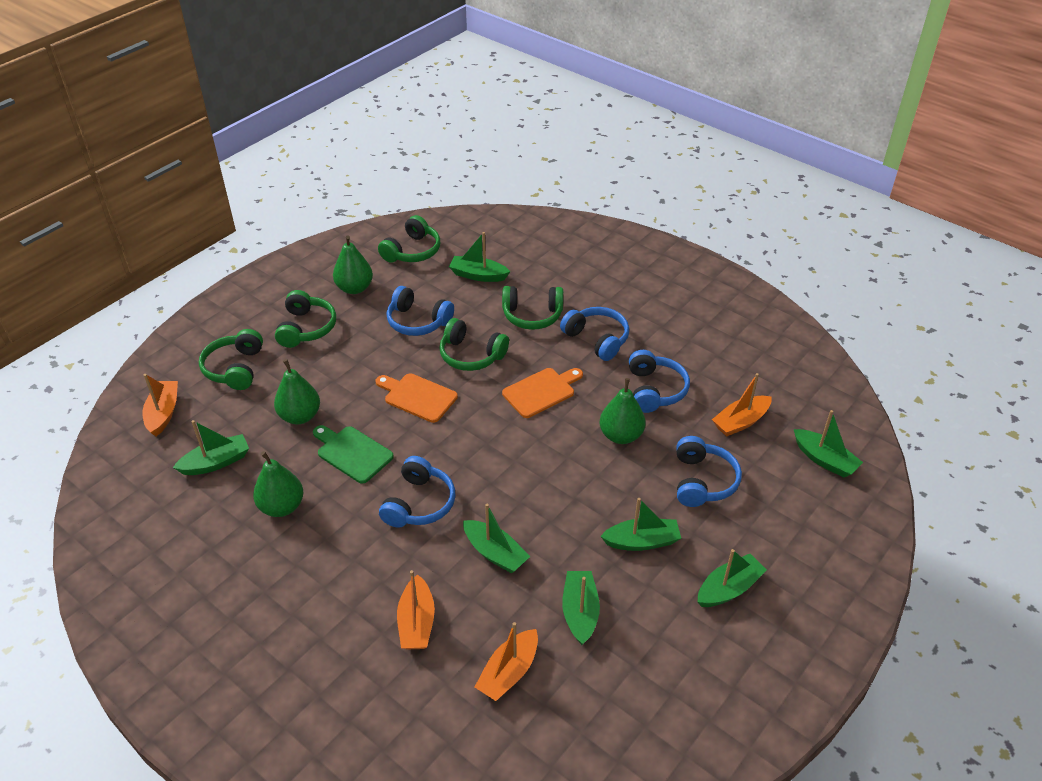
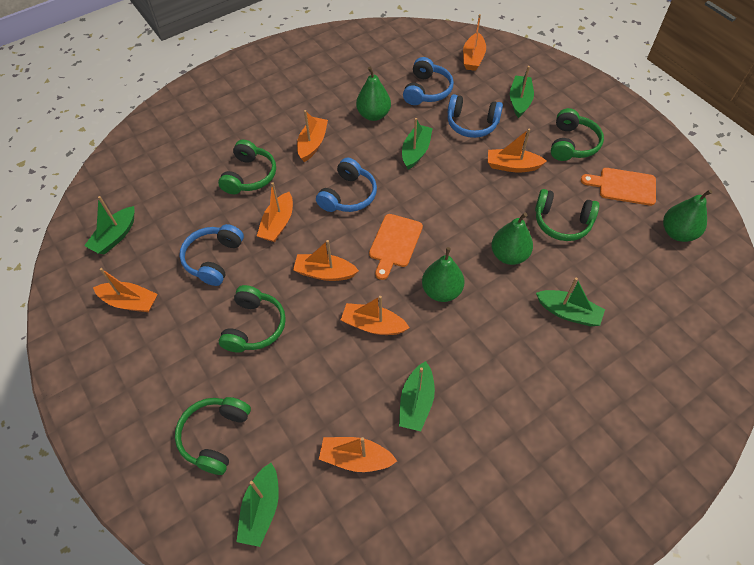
blue headphones: 5 -> 4
green boat: 7 -> 6
green cutting board: 1 -> 0
orange boat: 4 -> 8

